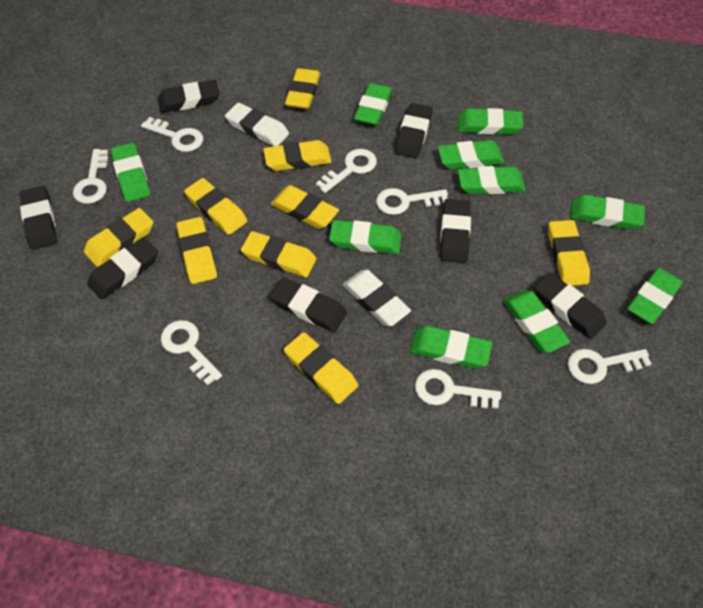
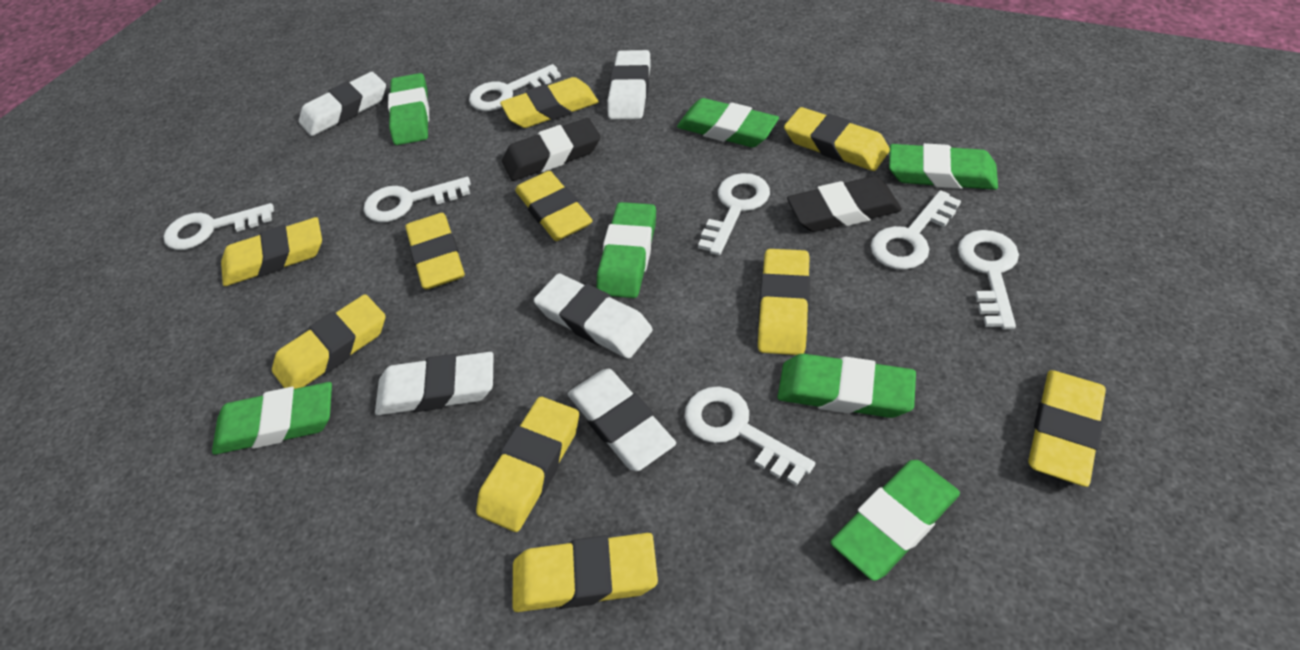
black eraser: 7 -> 2
green eraser: 10 -> 7
white eraser: 2 -> 5
yellow eraser: 9 -> 10

